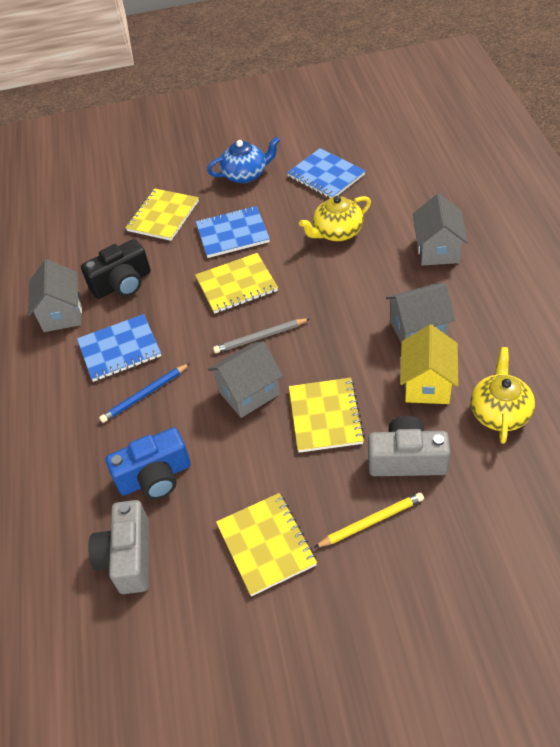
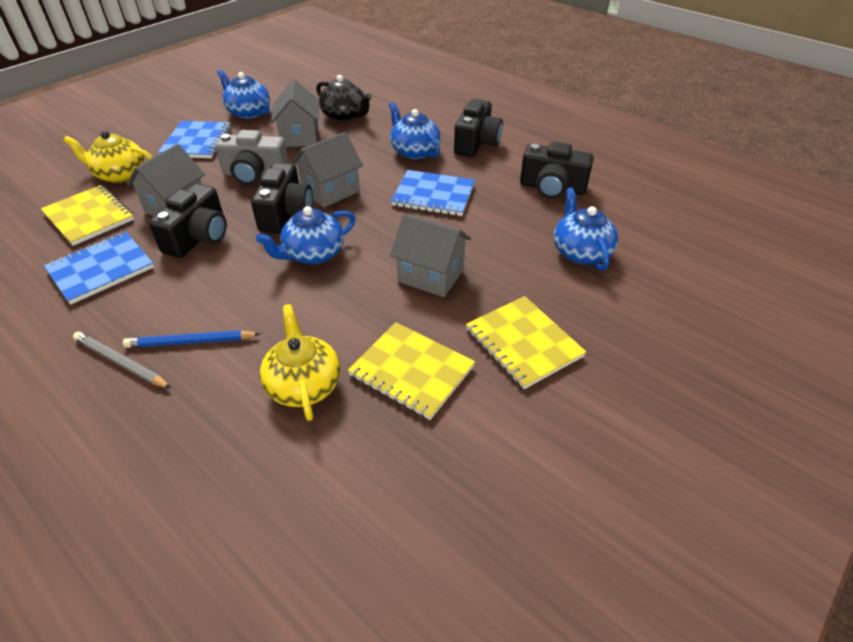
black camera: 1 -> 4
black teapot: 0 -> 1
blue camera: 1 -> 0
blue teapot: 1 -> 4
grey camera: 2 -> 1
yellow house: 1 -> 0
yellow notebook: 4 -> 3
yellow pencil: 1 -> 0

